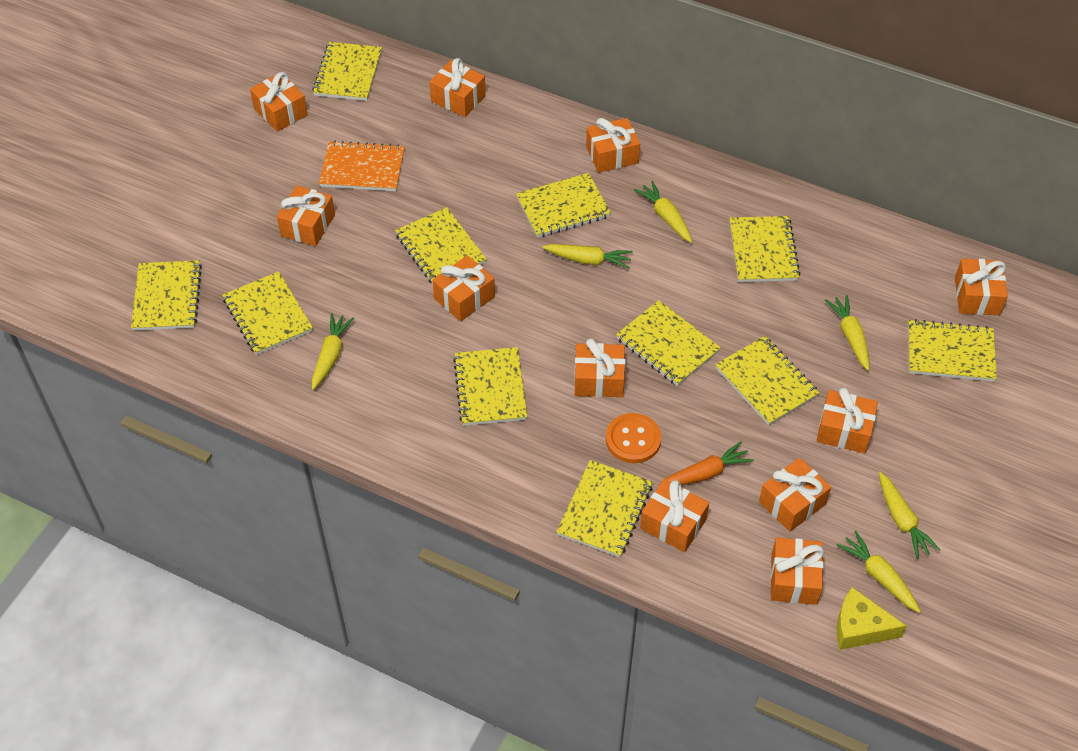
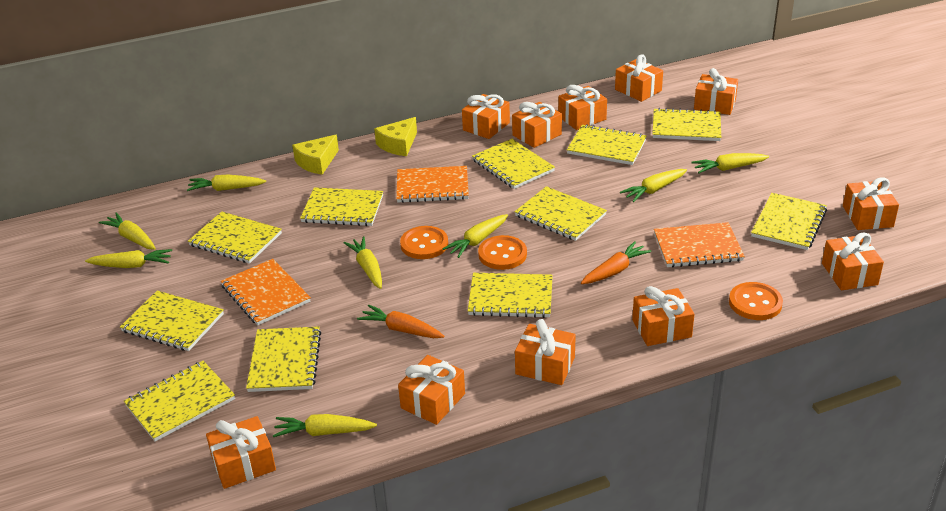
orange button: 1 -> 3
orange carrot: 1 -> 2
orange notebook: 1 -> 3
yellow carrot: 6 -> 8
yellow cheese: 1 -> 2

